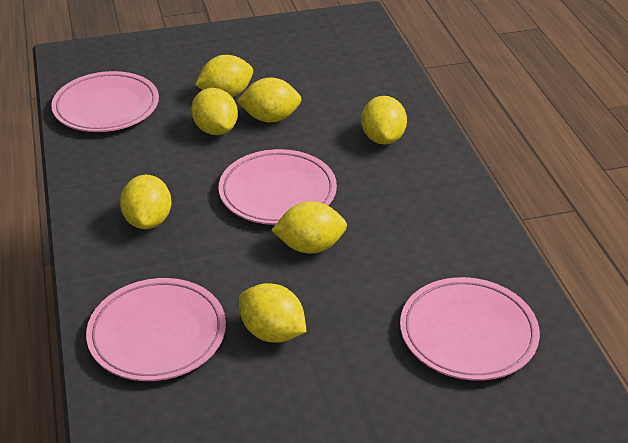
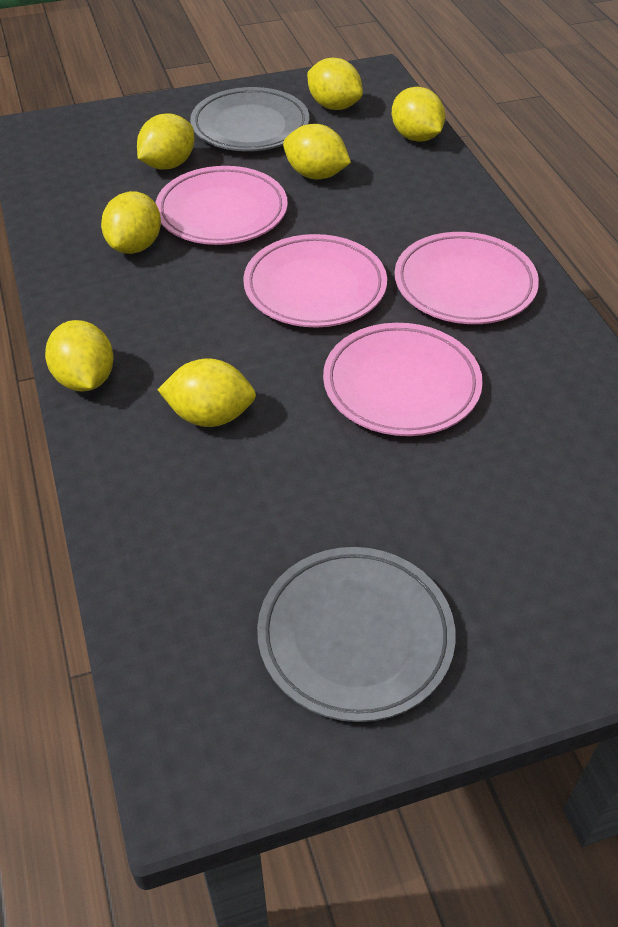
grey plate: 0 -> 2

